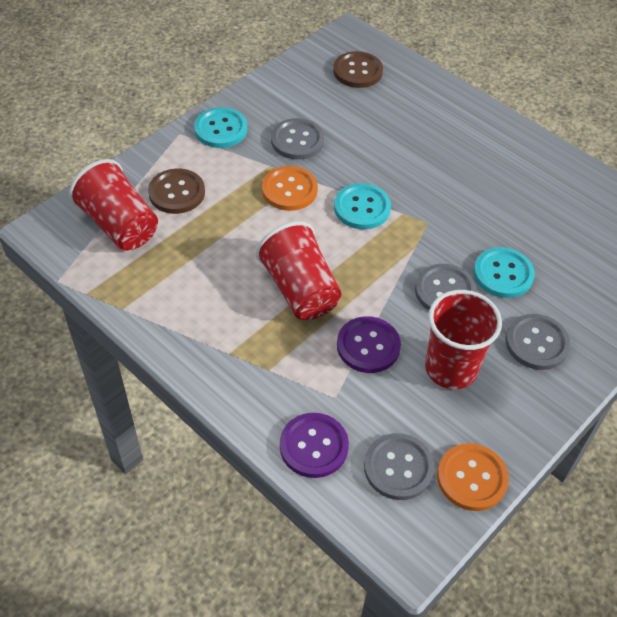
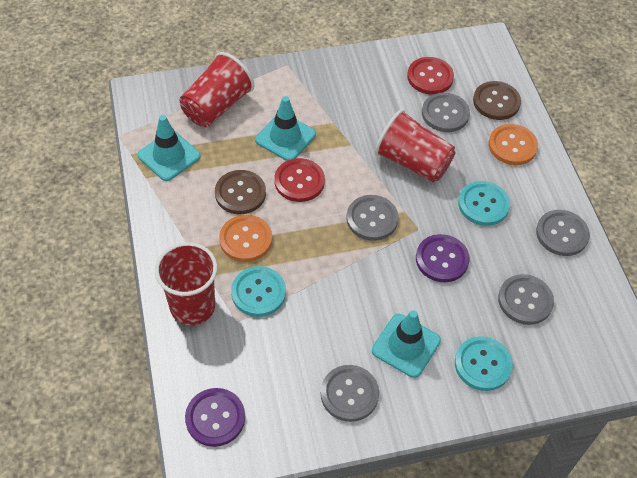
grey button: 4 -> 5
red button: 0 -> 2
turquoise traffic cone: 0 -> 3

